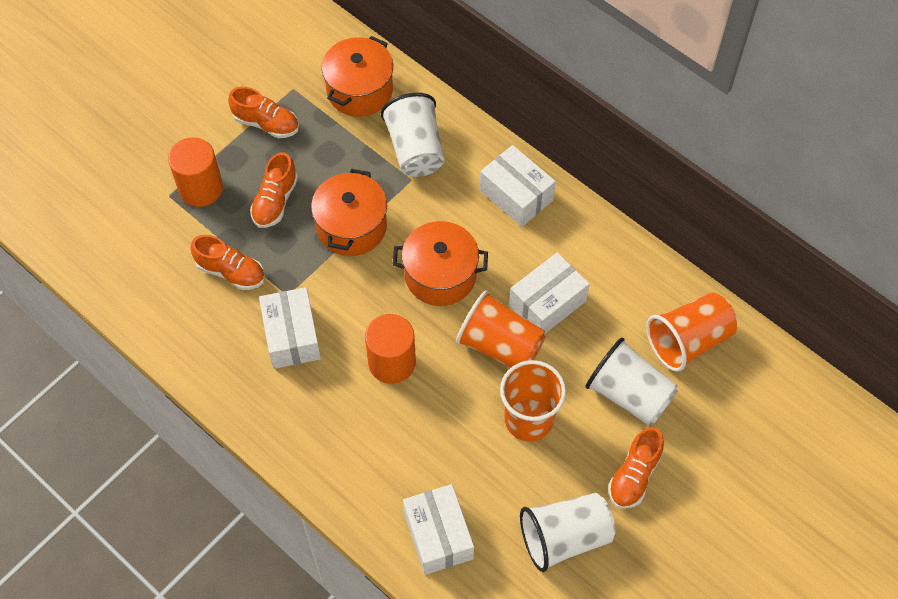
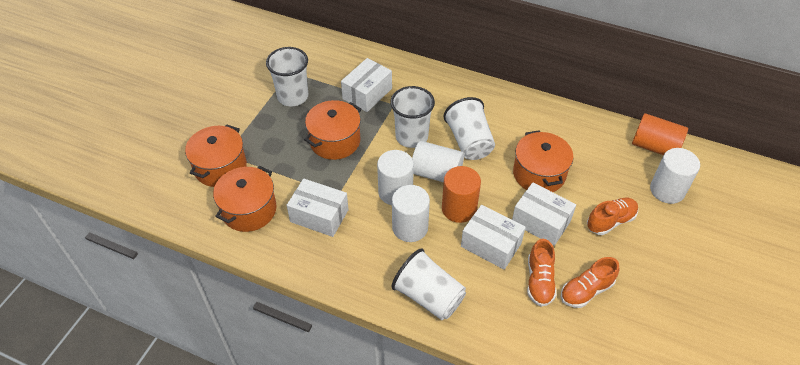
orange cup: 3 -> 0
orange pot: 3 -> 4
orange shoe: 4 -> 3
white cup: 3 -> 4
white cylinder: 0 -> 4

